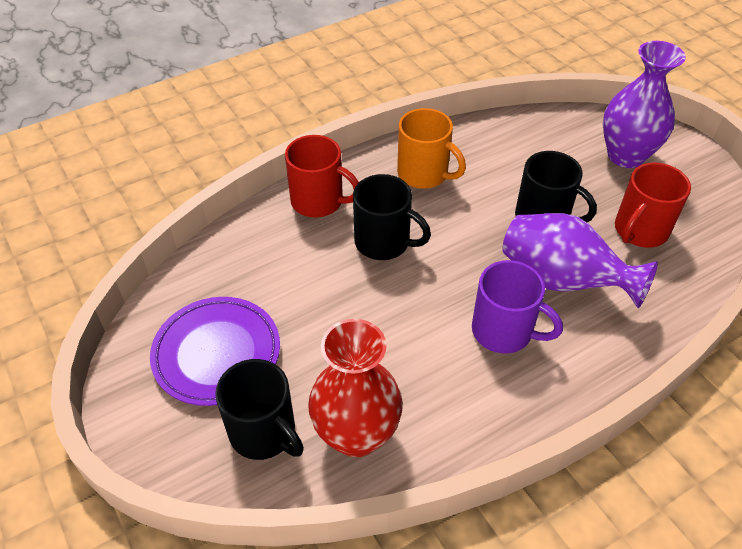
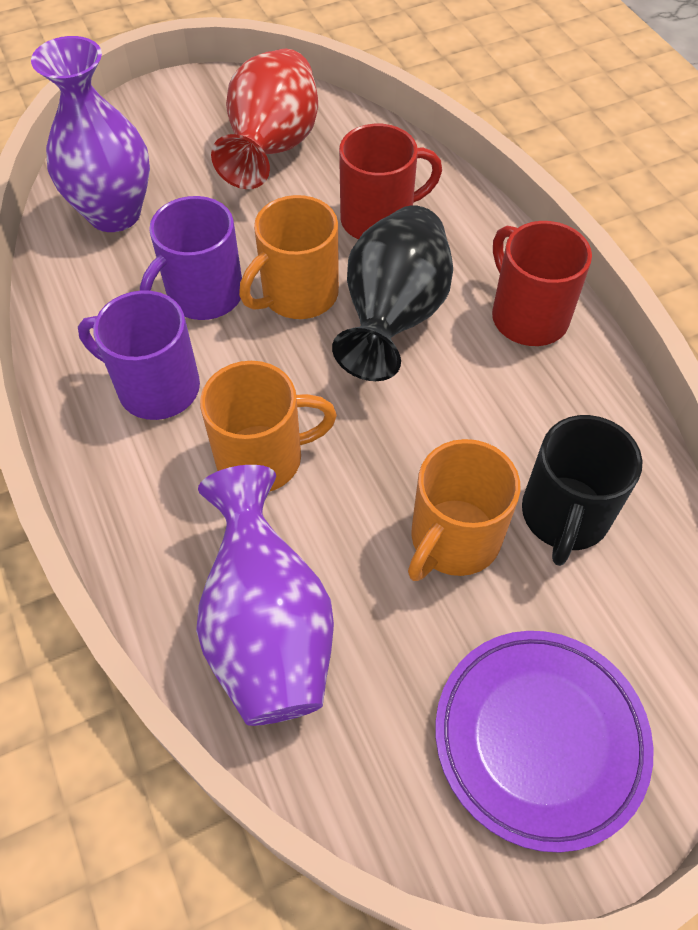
black mug: 3 -> 1
black vase: 0 -> 1
orange mug: 1 -> 3
purple mug: 1 -> 2

